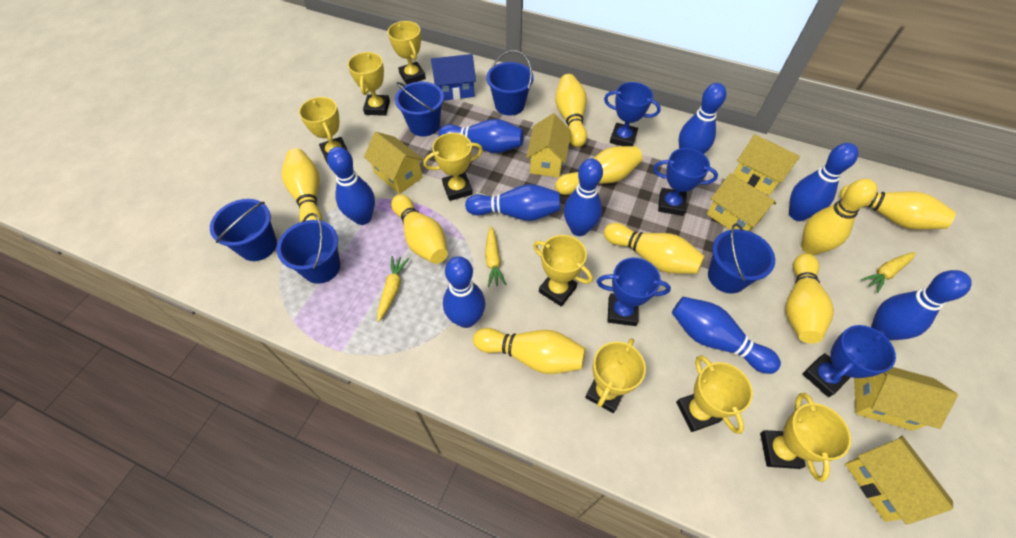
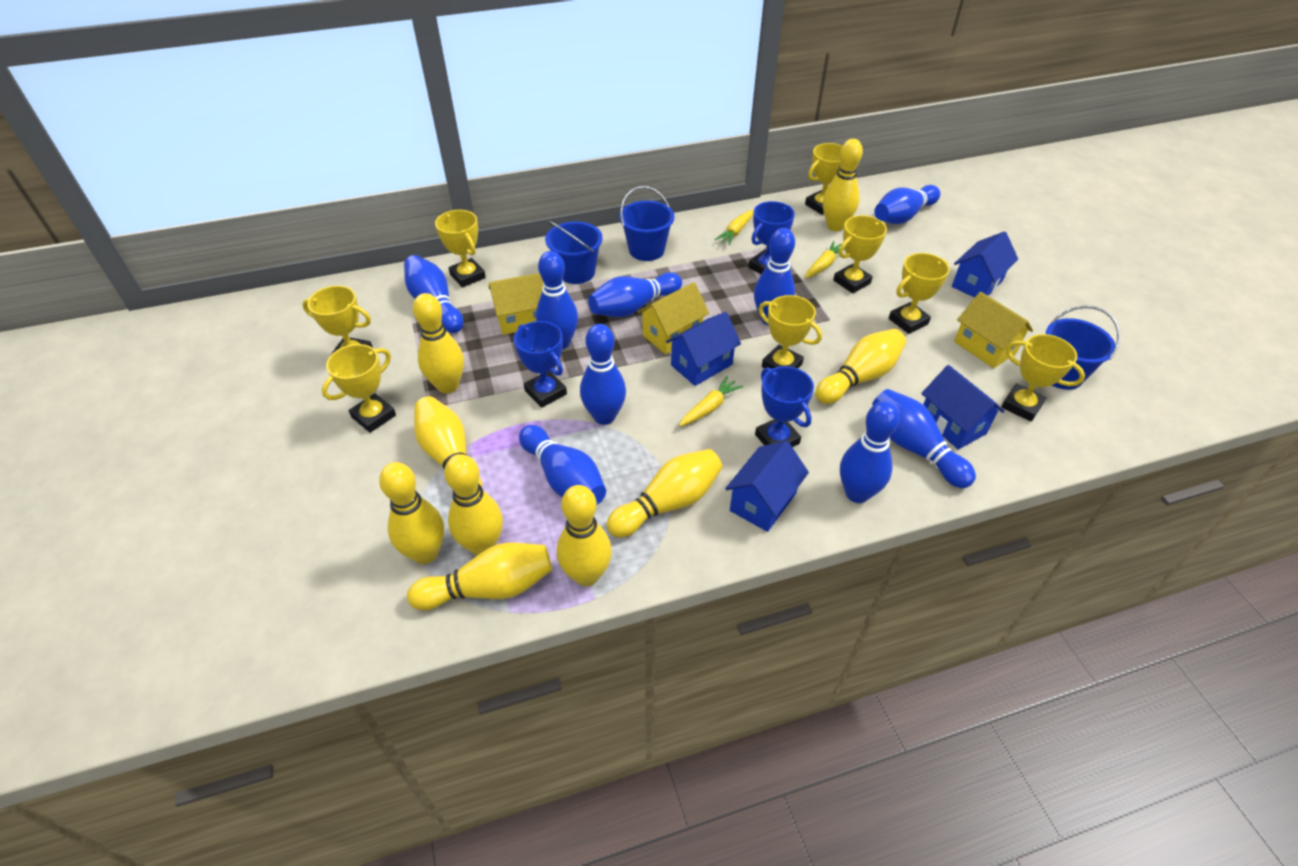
blue bucket: 5 -> 3
blue house: 1 -> 4
blue trophy: 4 -> 3
yellow house: 6 -> 3

